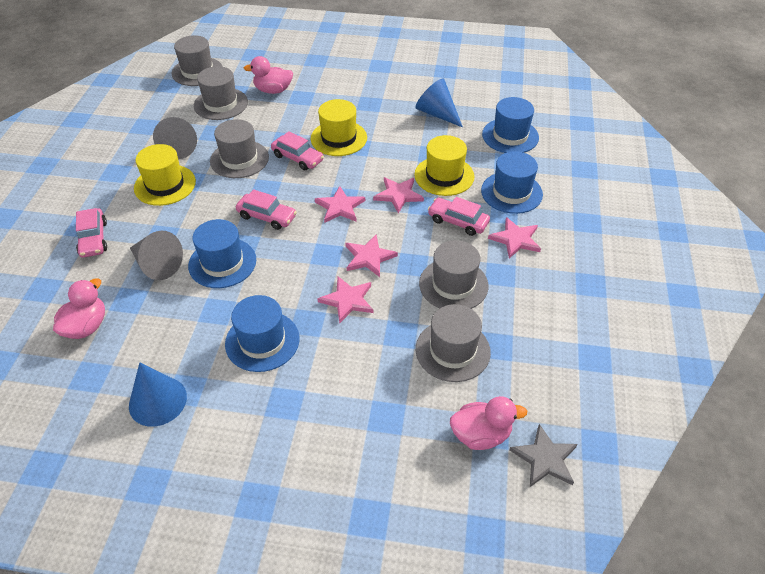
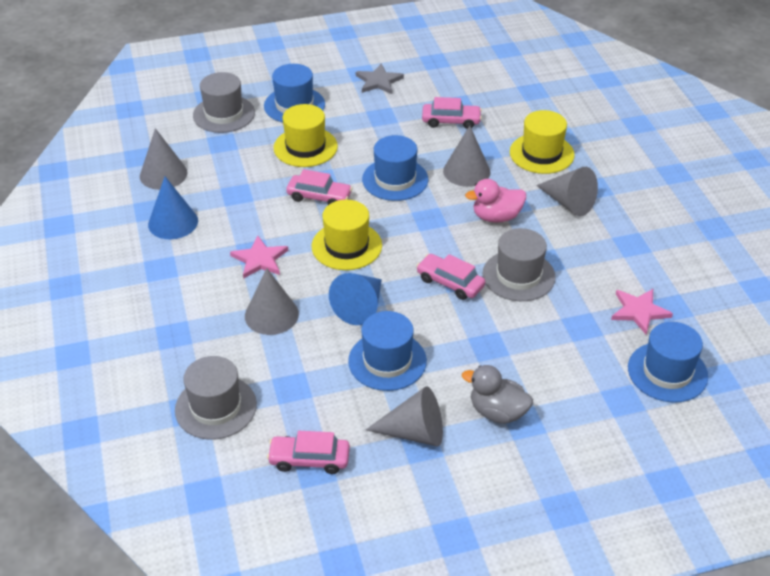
grey cone: 2 -> 5
grey duck: 0 -> 1
grey hat: 5 -> 3
pink duck: 3 -> 1
pink star: 5 -> 2

